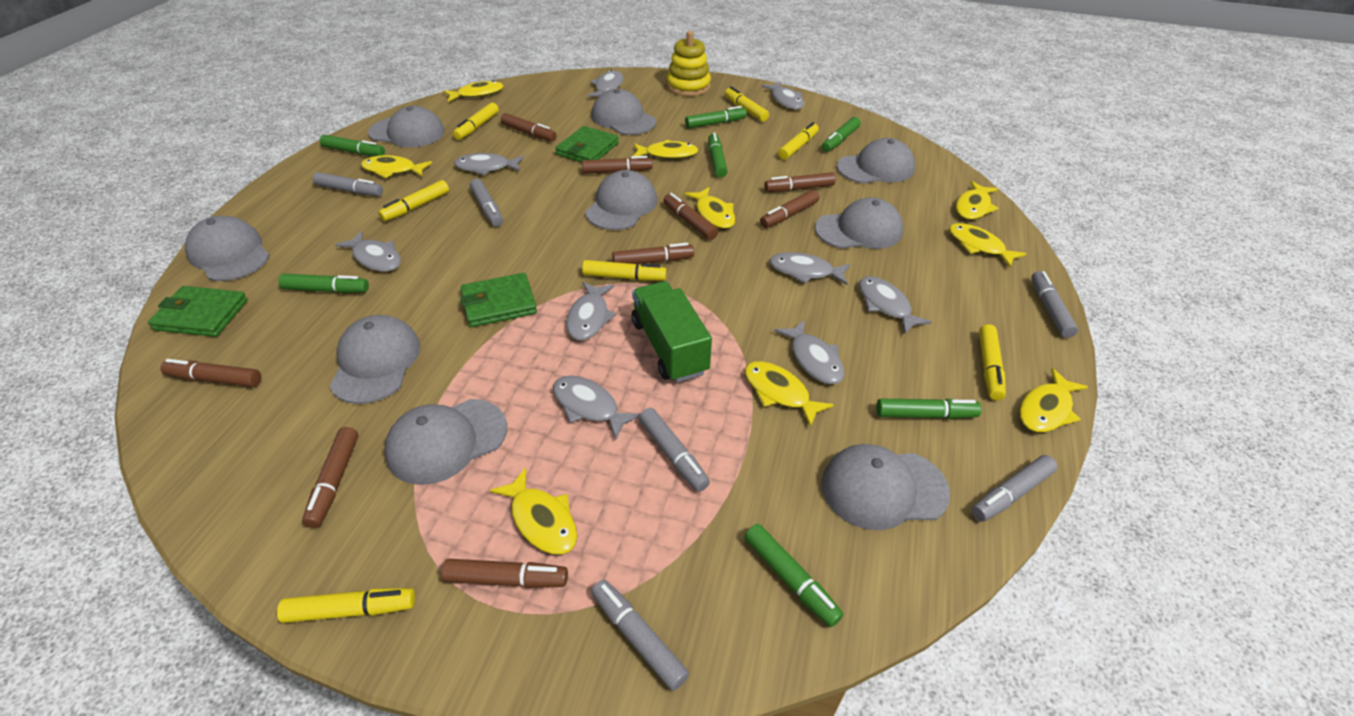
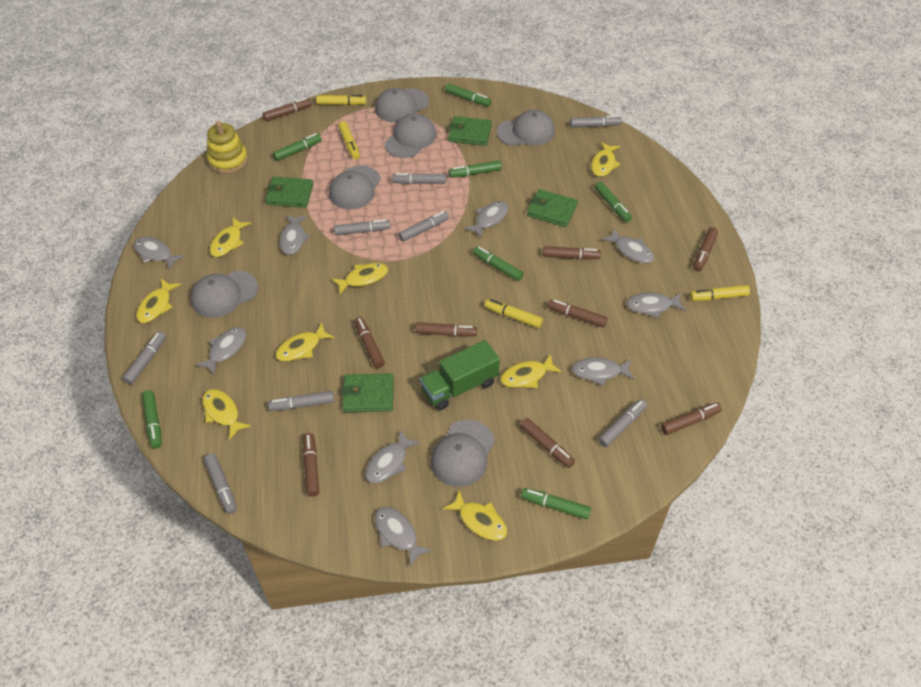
green wallet: 3 -> 4
grey cap: 9 -> 6
grey marker: 6 -> 8
yellow fish: 9 -> 8
yellow marker: 7 -> 4

